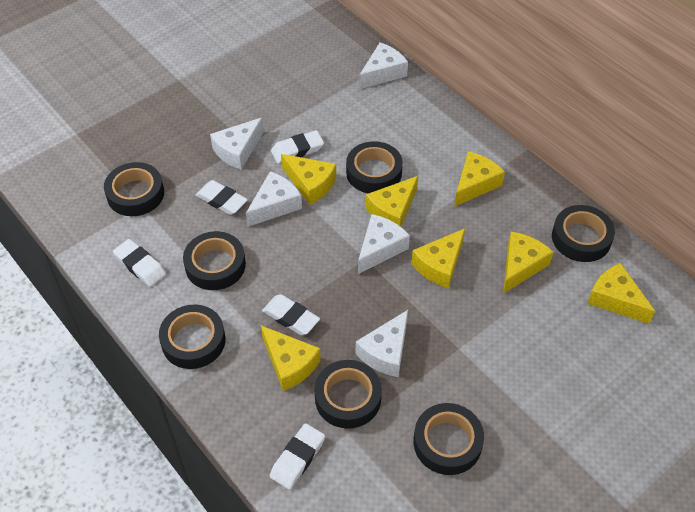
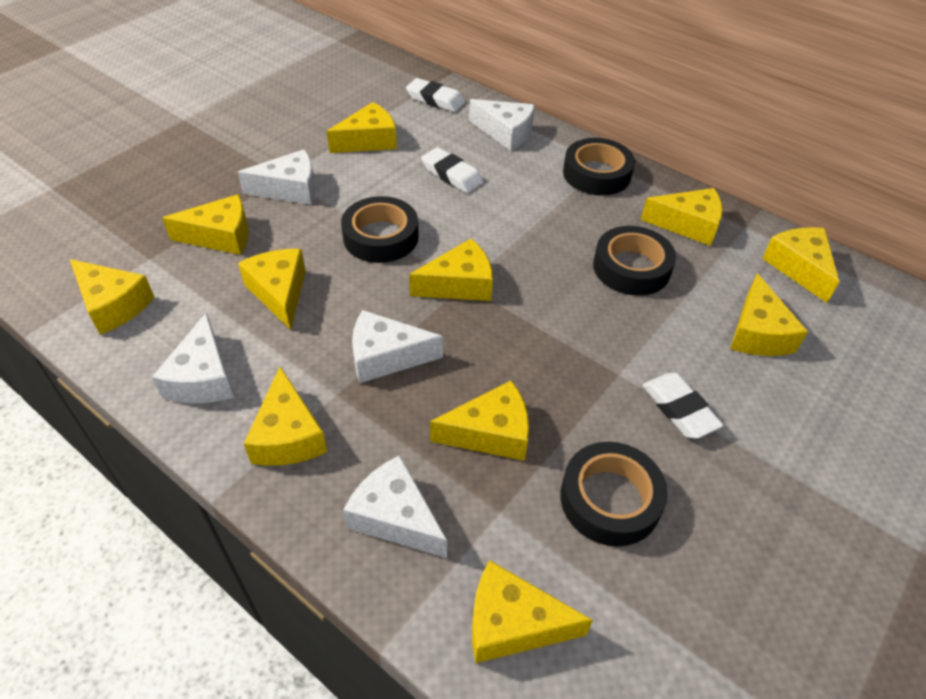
black tape: 7 -> 4
white eraser: 5 -> 3
yellow cheese: 7 -> 11

